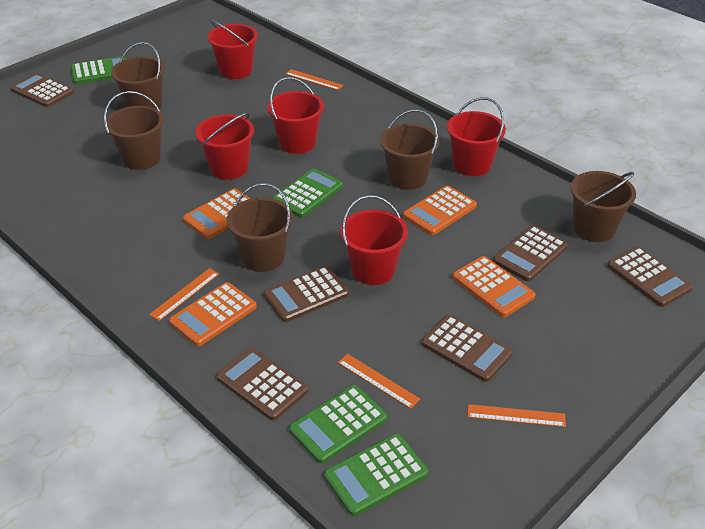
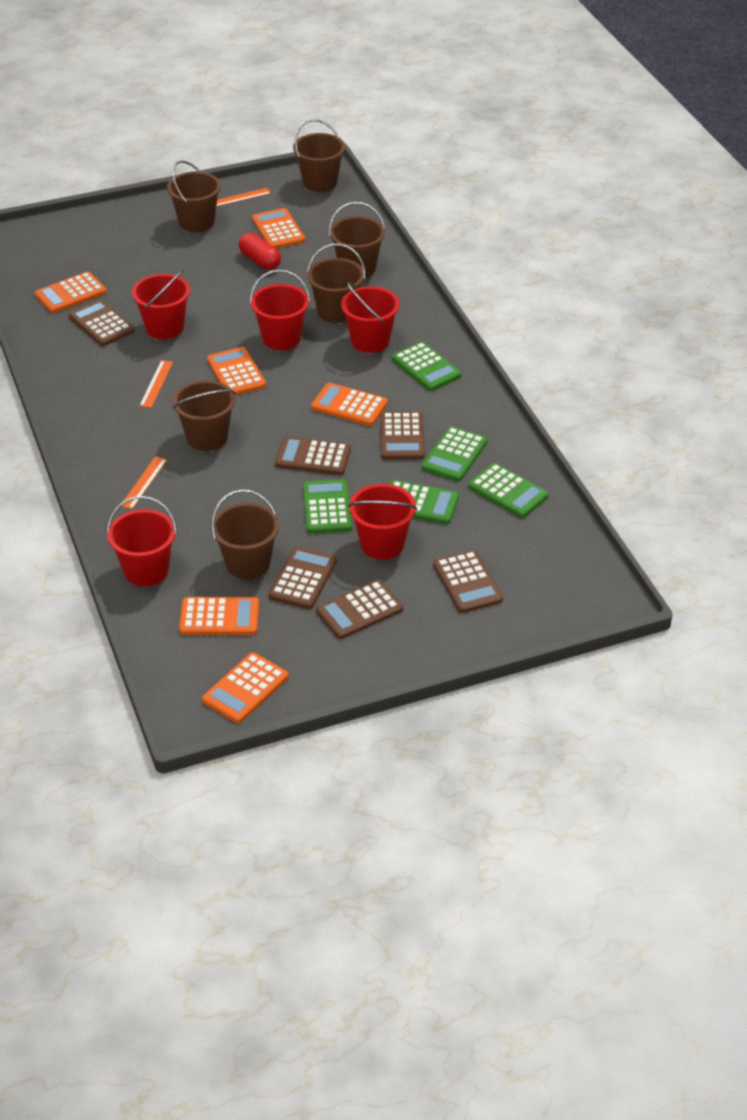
brown bucket: 5 -> 6
green calculator: 4 -> 5
orange calculator: 4 -> 6
orange ruler: 4 -> 3
red capsule: 0 -> 1

